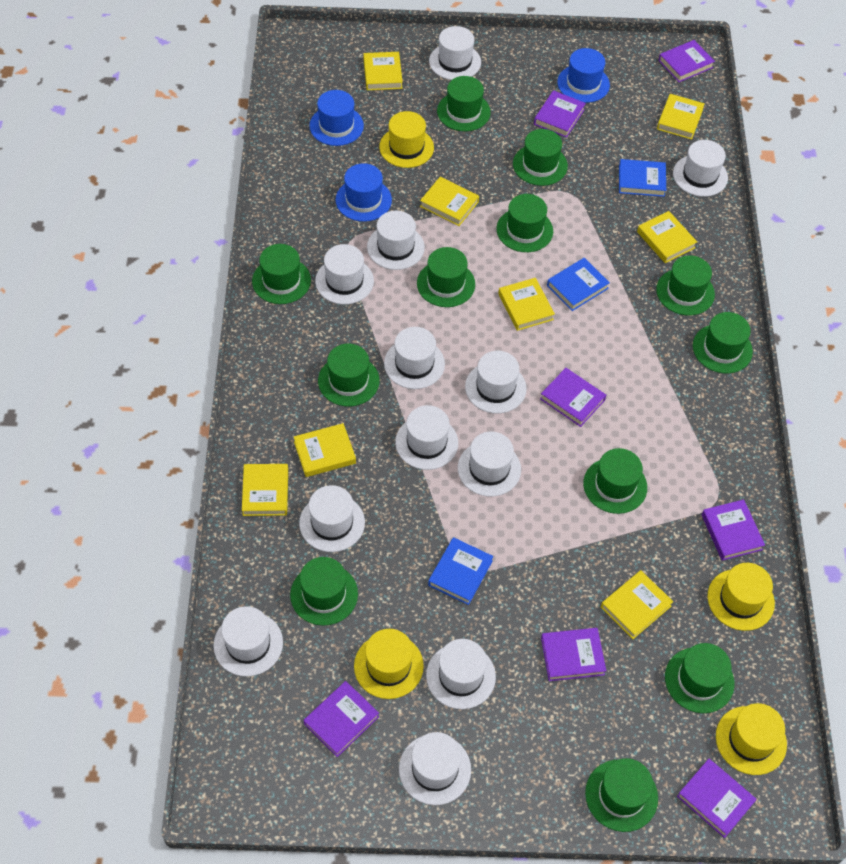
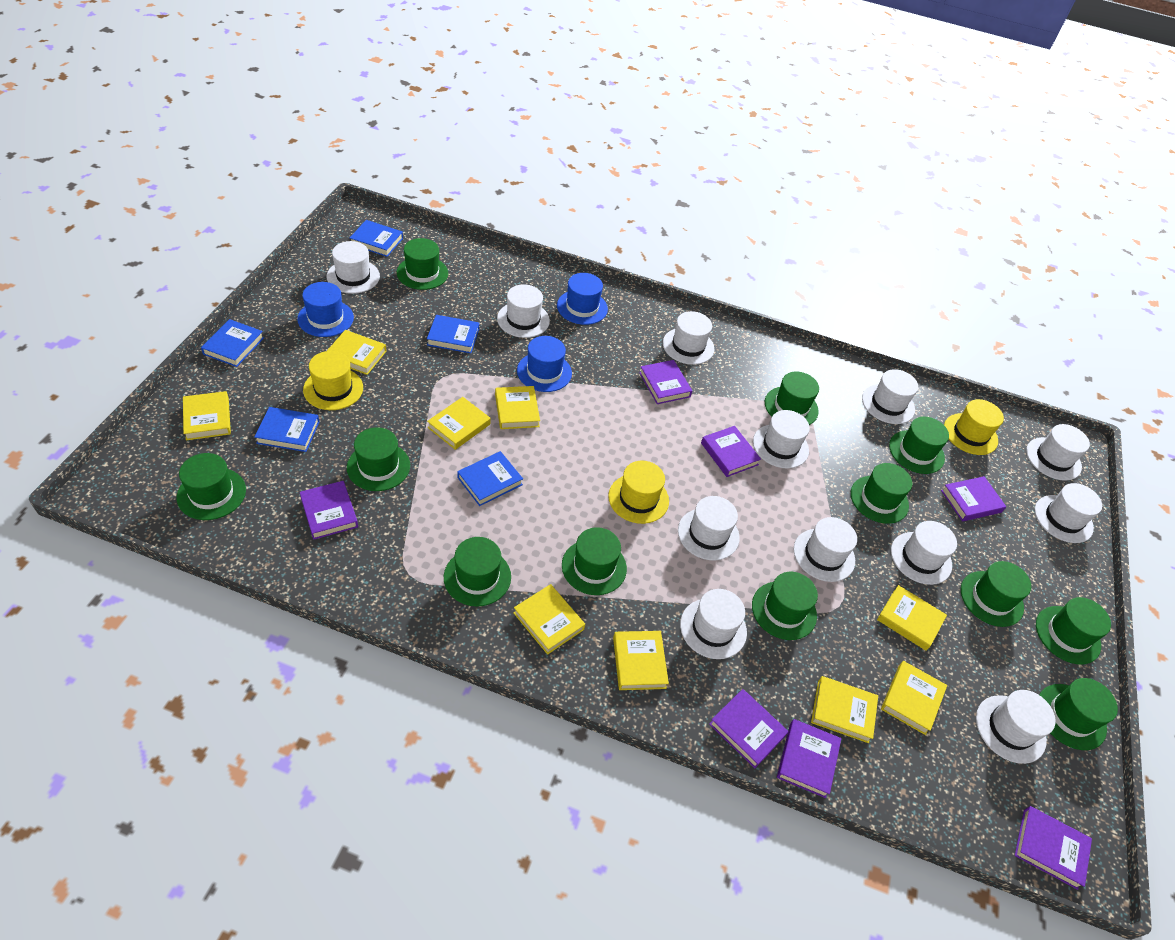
blue book: 3 -> 5
yellow book: 8 -> 9
yellow hat: 4 -> 3

